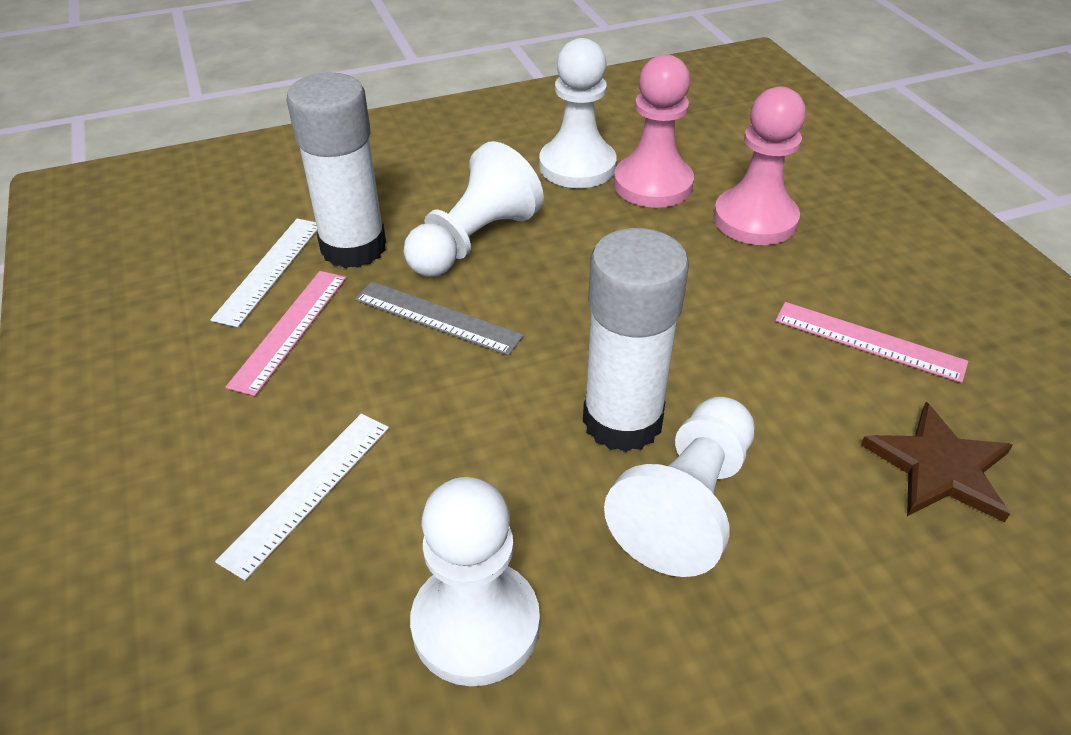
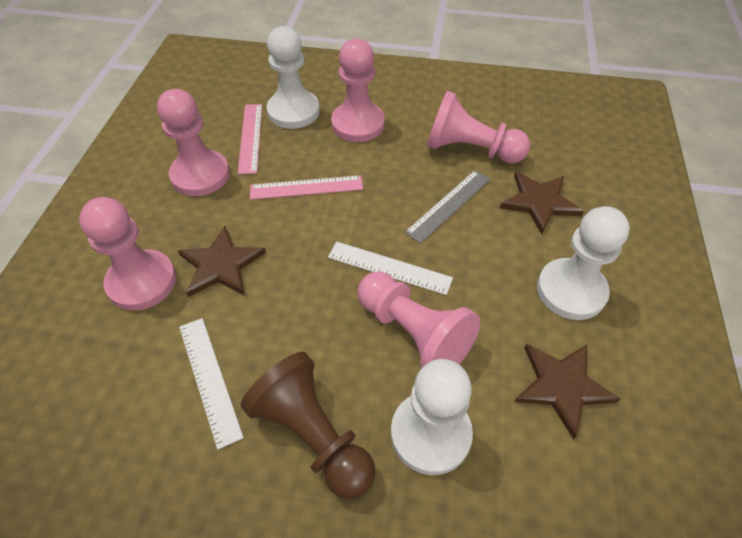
brown pawn: 0 -> 1
brown star: 1 -> 3
pink pawn: 2 -> 5
white glue stick: 2 -> 0
white pawn: 4 -> 3

